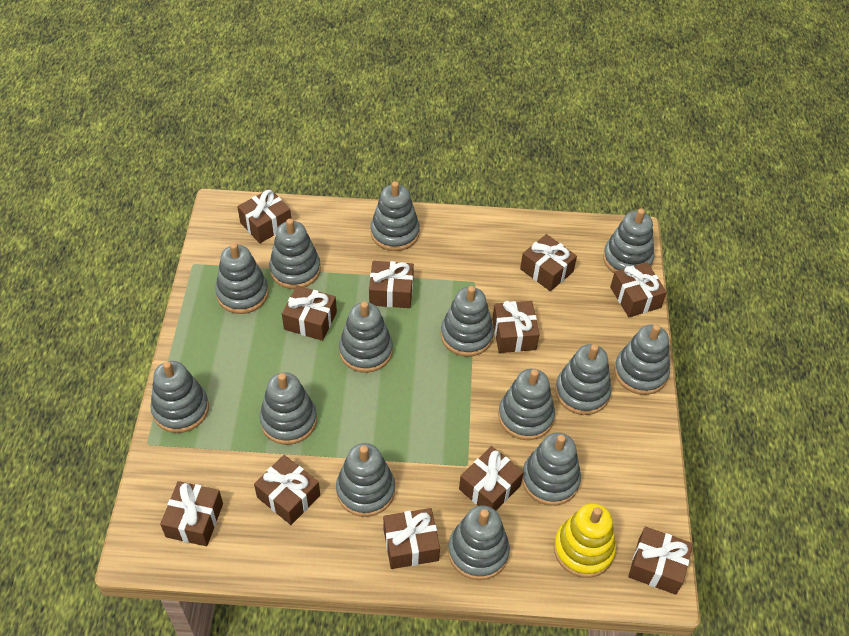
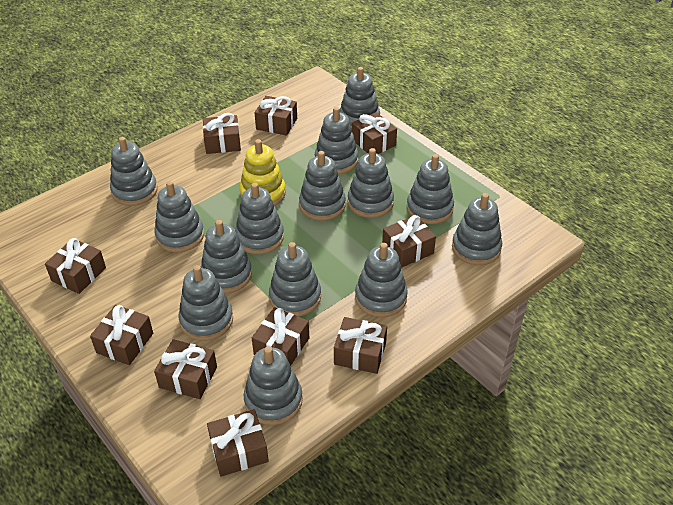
brown gift: 11 -> 10

